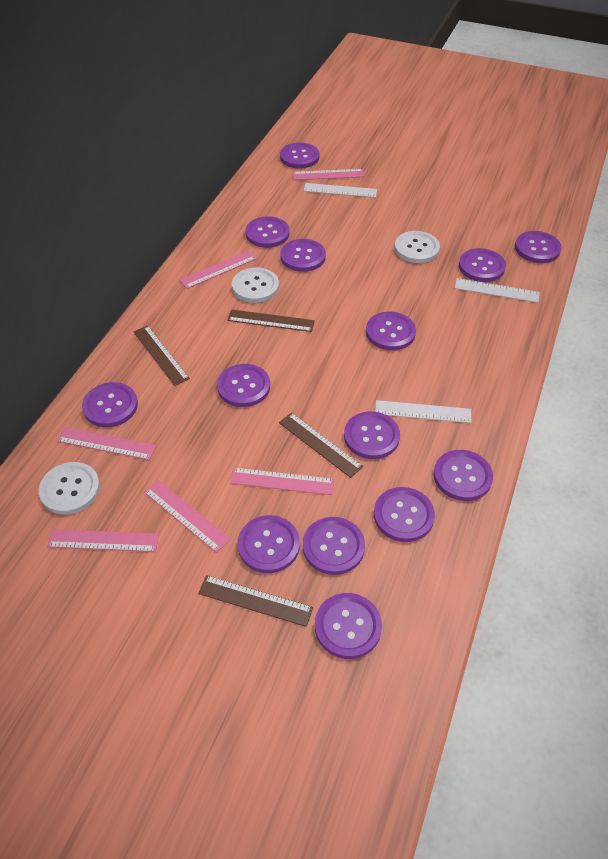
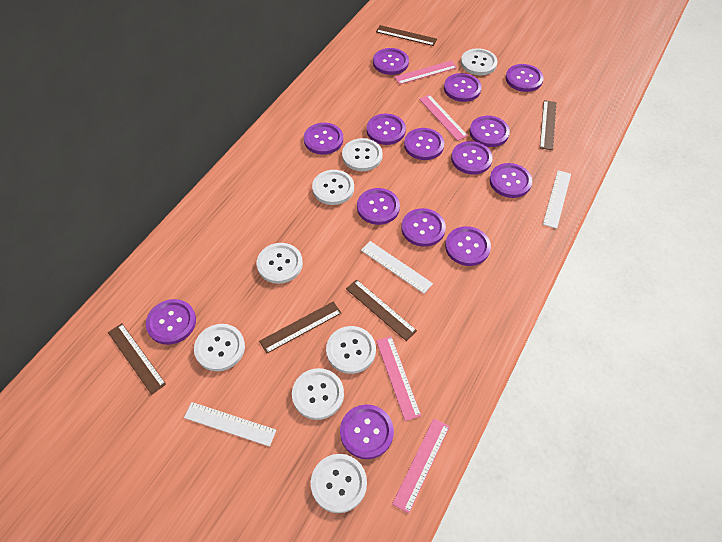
brown ruler: 4 -> 5
pink ruler: 6 -> 4
white button: 3 -> 8

